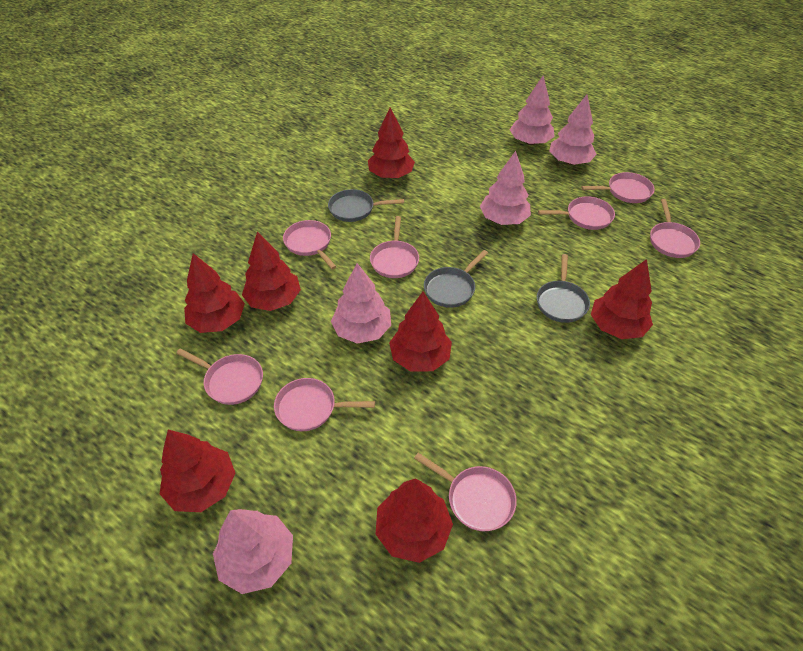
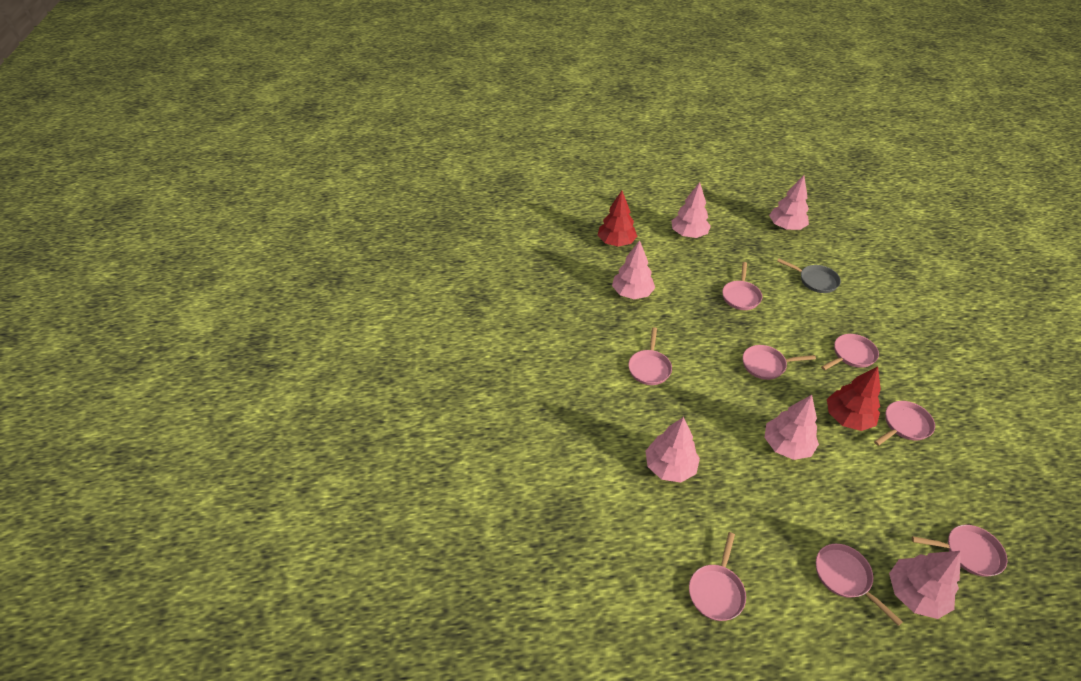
grey pan: 3 -> 1
pink tree: 5 -> 6
red tree: 7 -> 2

